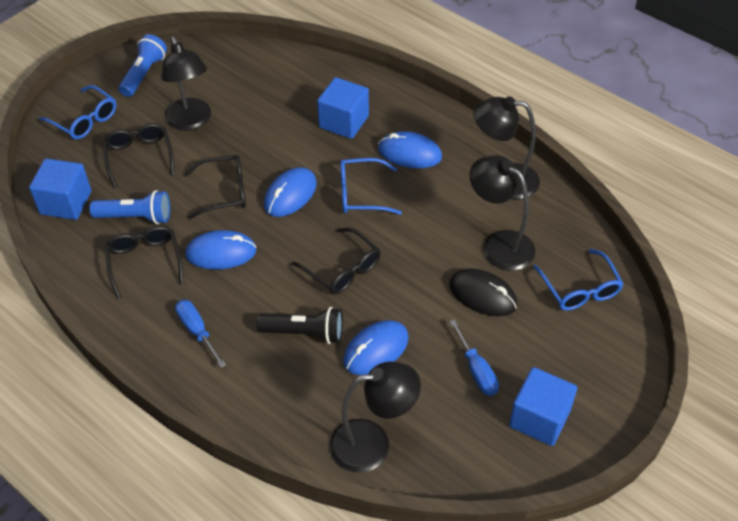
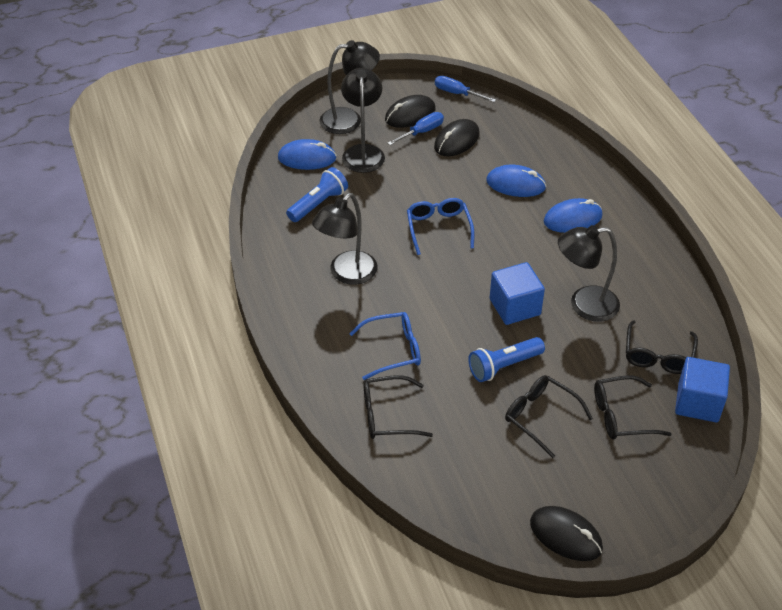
black flashlight: 1 -> 0
black mouse: 1 -> 3
blue cube: 3 -> 2
blue glasses: 3 -> 2
blue mouse: 4 -> 3

